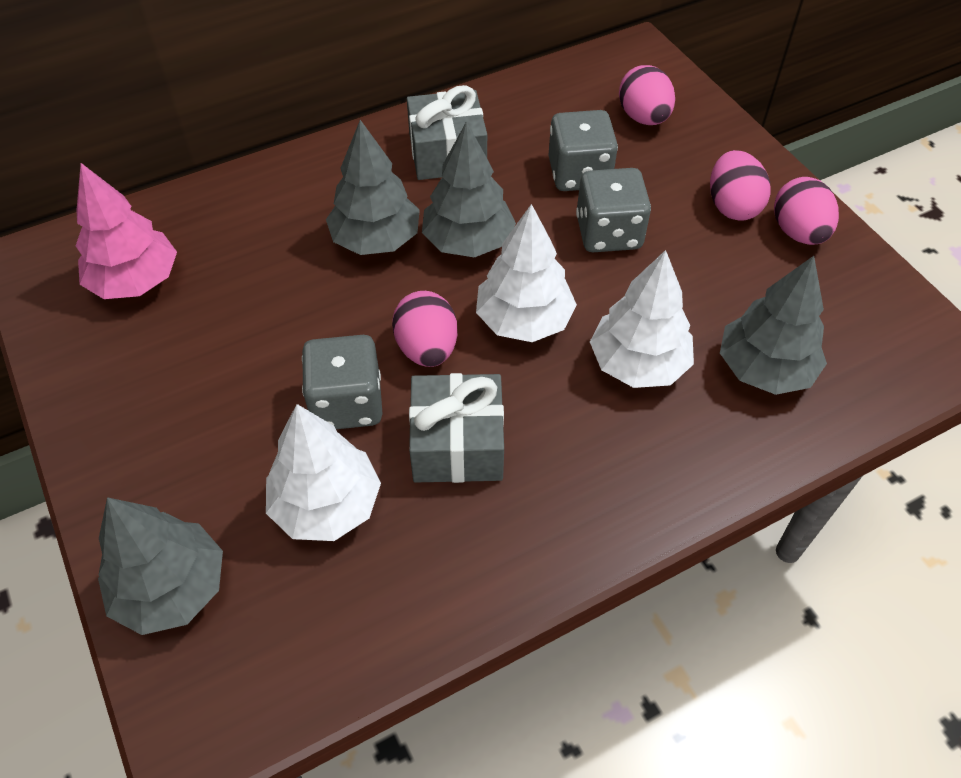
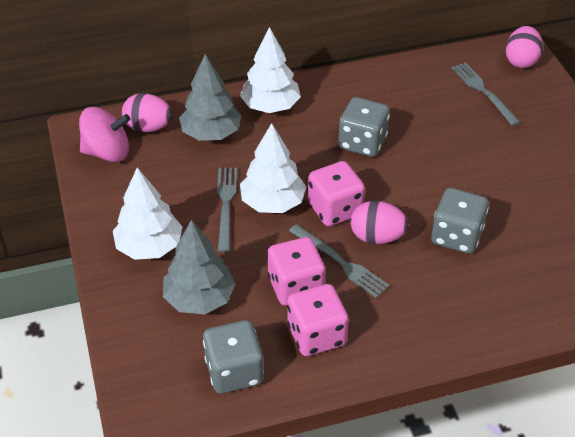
grey fork: 0 -> 3
grey gift: 2 -> 0
grey tree: 4 -> 2
pink dice: 0 -> 3
pink egg: 4 -> 3
pink spinning top: 0 -> 1
pink tree: 1 -> 0

